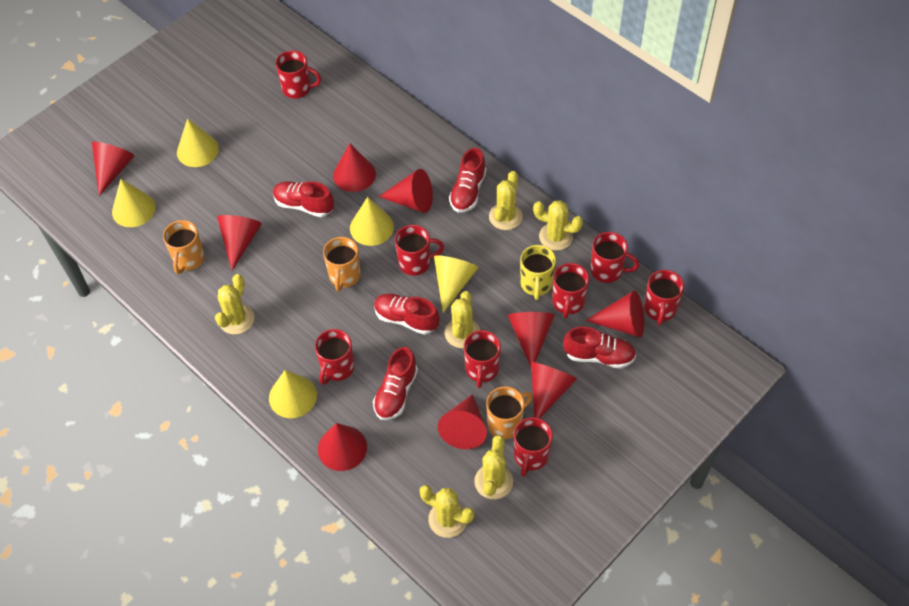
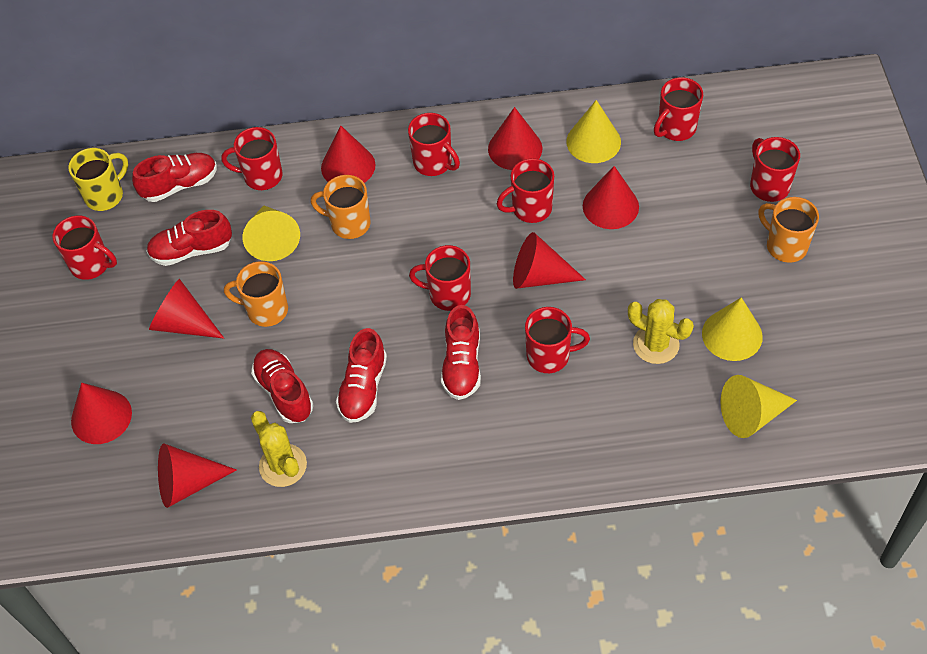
red cone: 9 -> 7
yellow cactus: 6 -> 2
yellow cone: 5 -> 4

